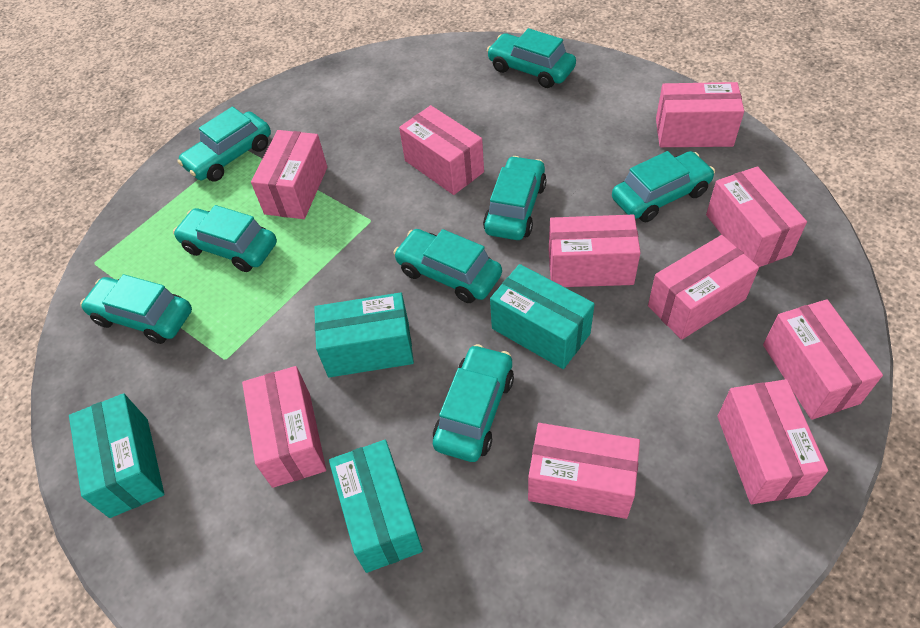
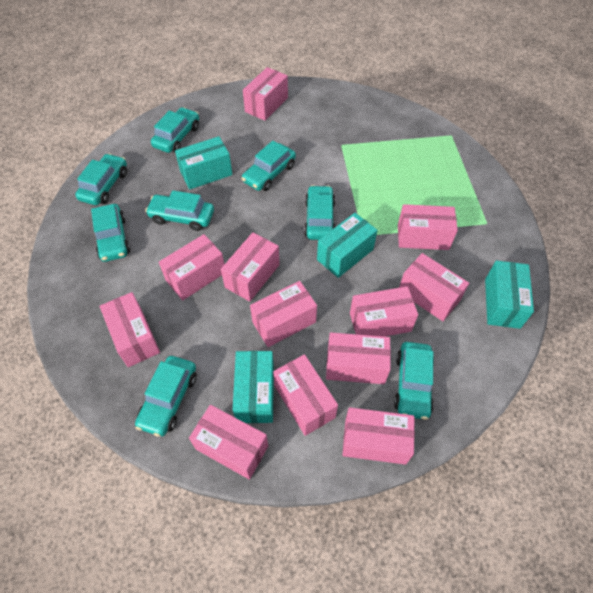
pink box: 10 -> 12

